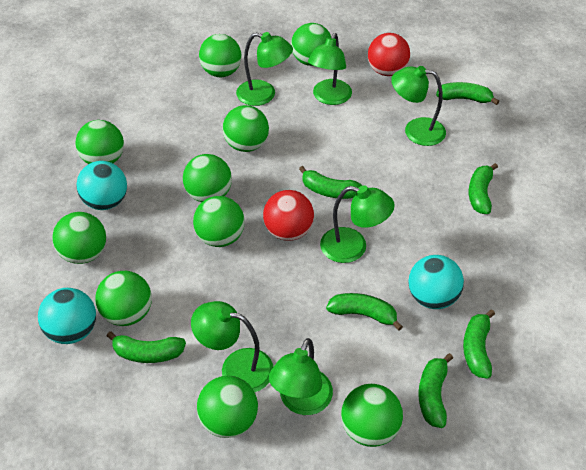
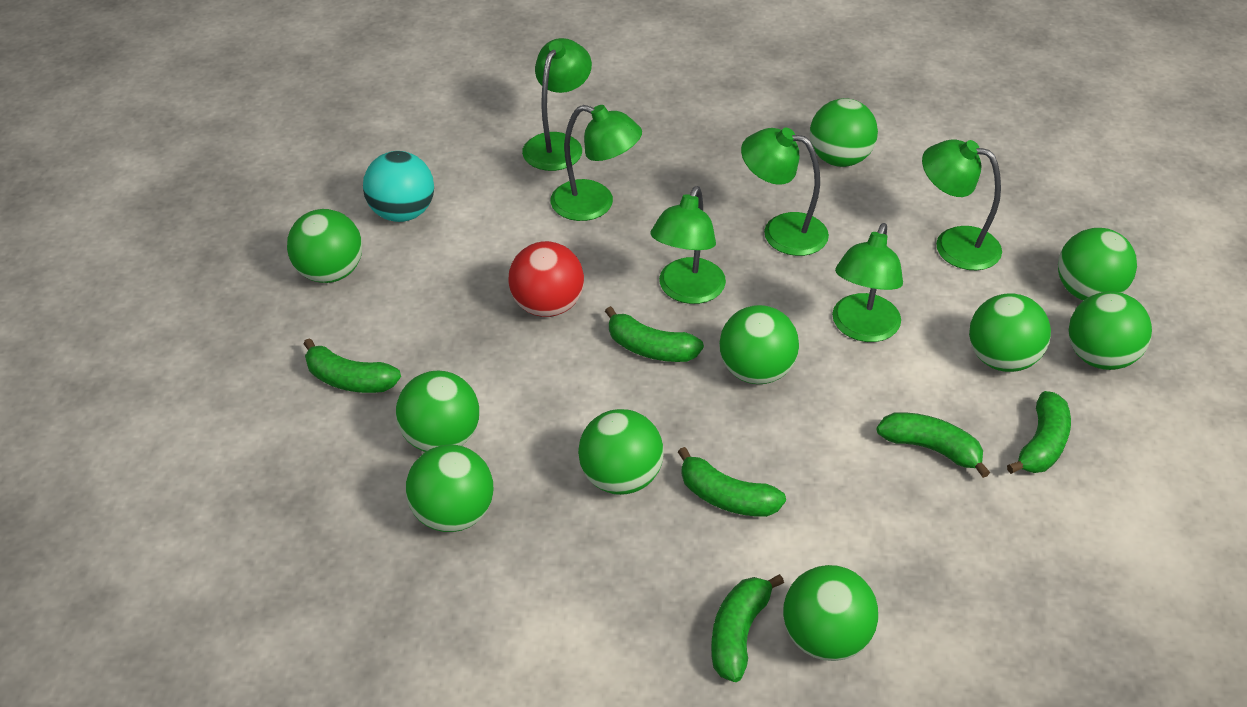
green banana: 7 -> 6
red ball: 2 -> 1
turquoise ball: 3 -> 1

